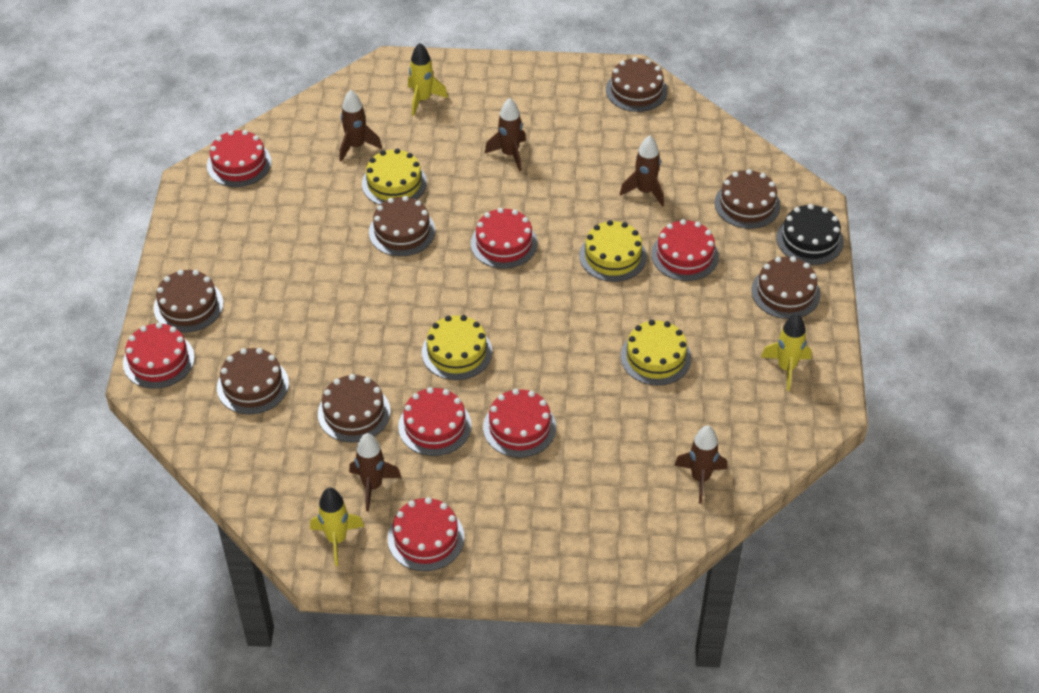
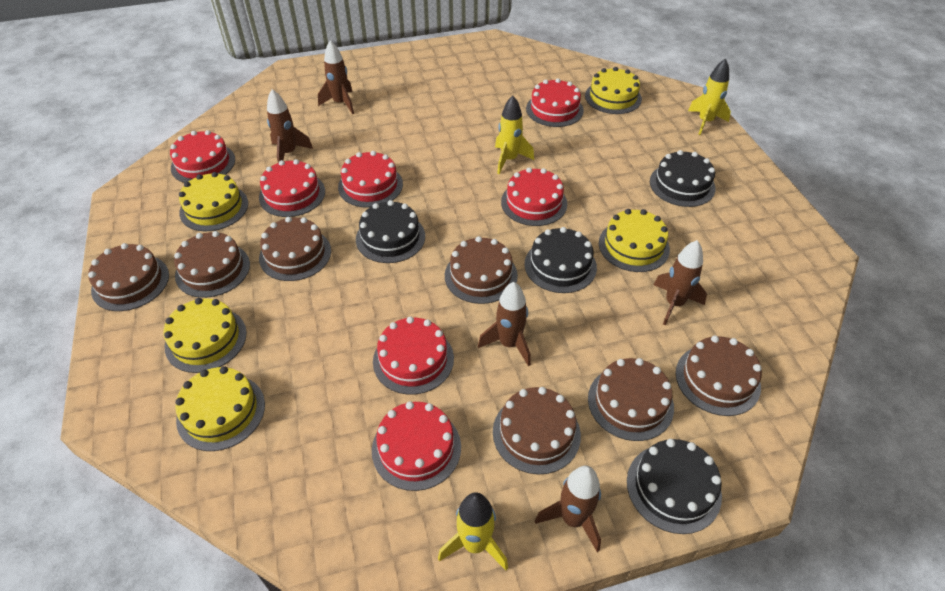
black cake: 1 -> 4
yellow cake: 4 -> 5

